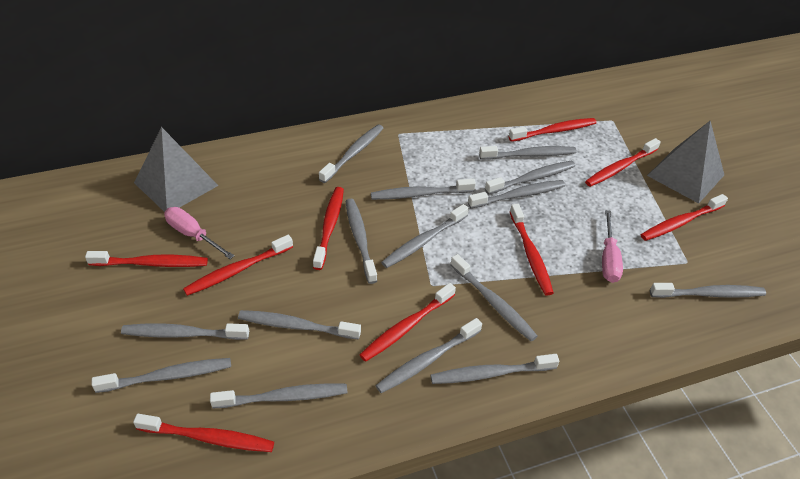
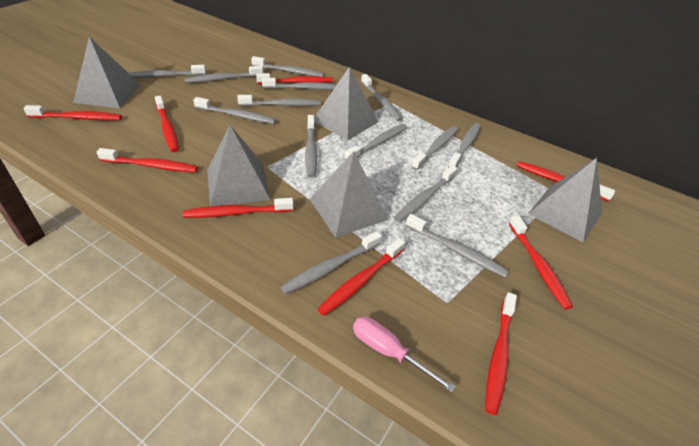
grey pyramid: 2 -> 5
grey toothbrush: 15 -> 14
pink screwdriver: 2 -> 1

